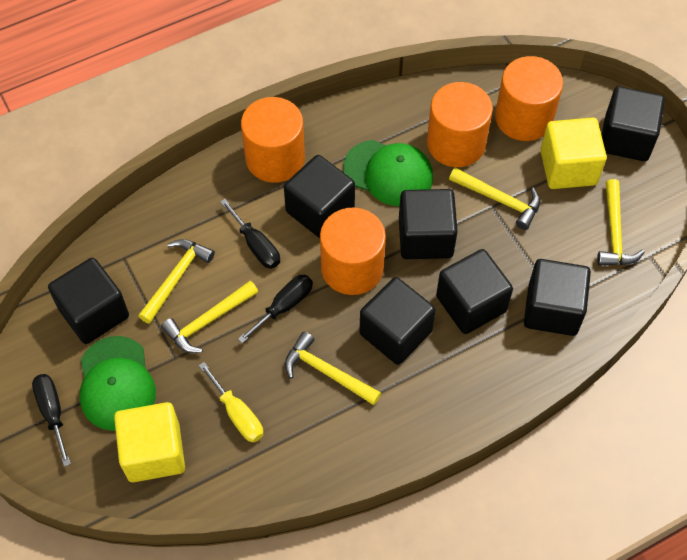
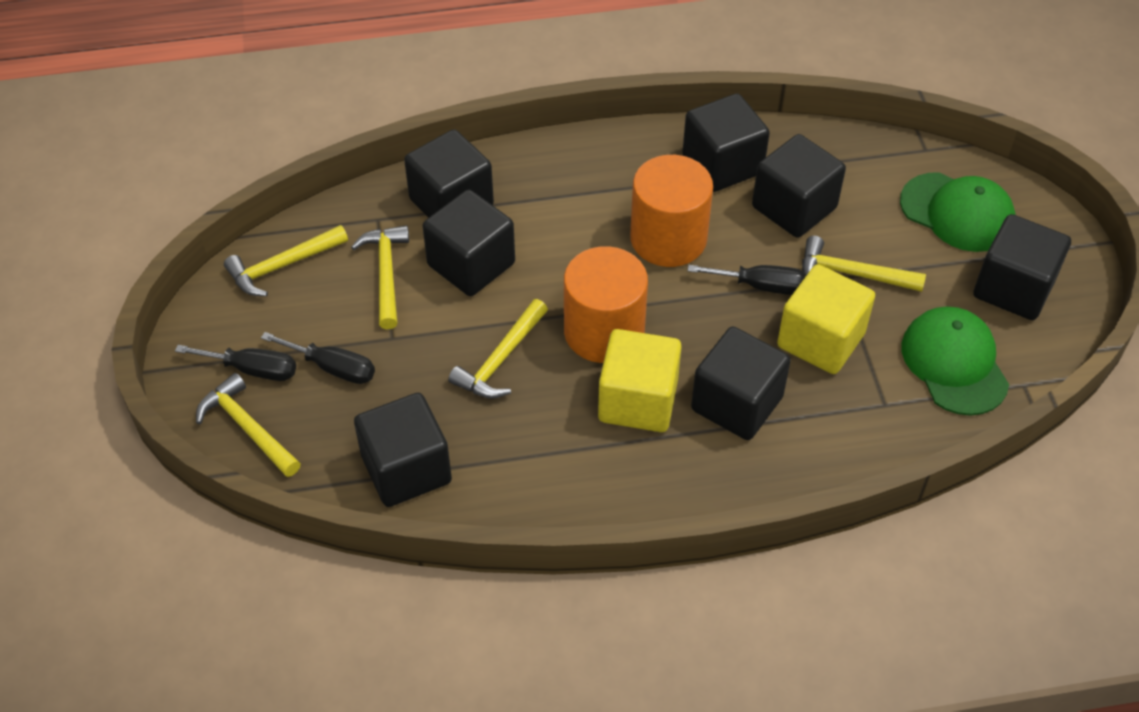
orange cylinder: 4 -> 2
yellow screwdriver: 1 -> 0

